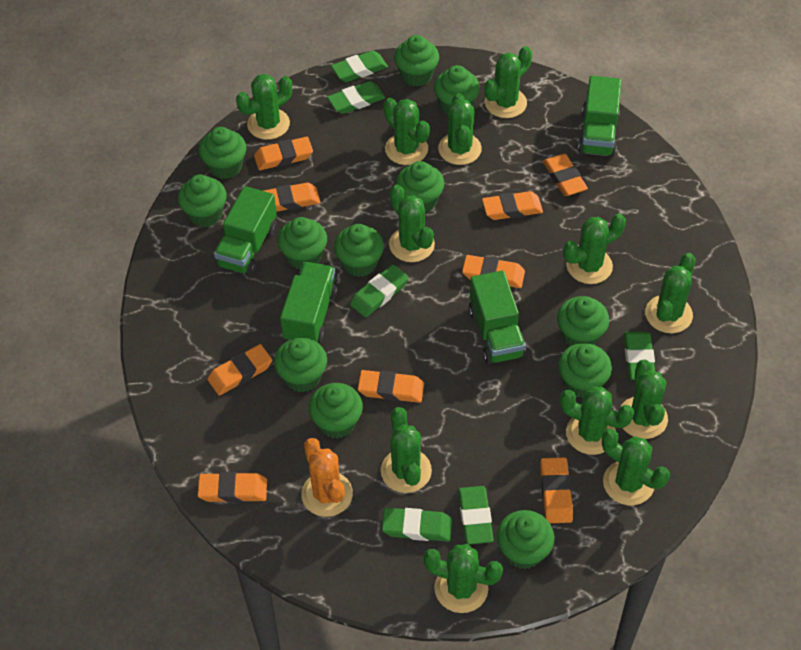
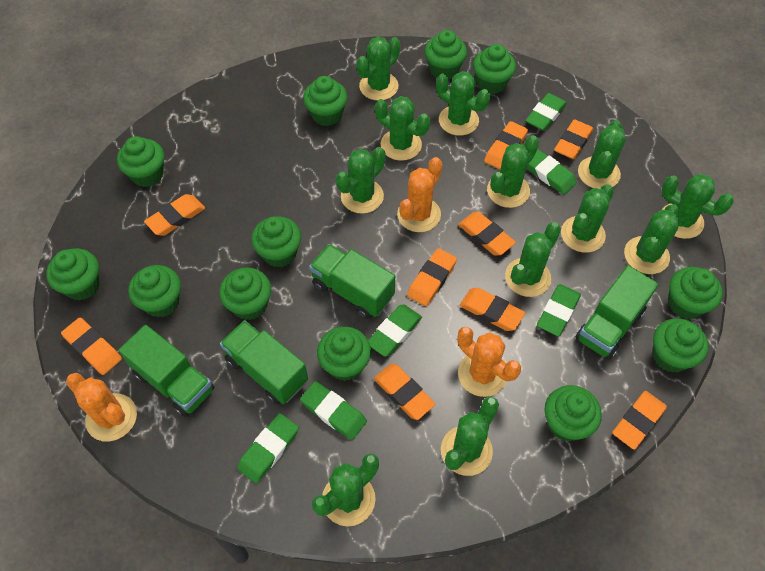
orange cactus: 1 -> 3

